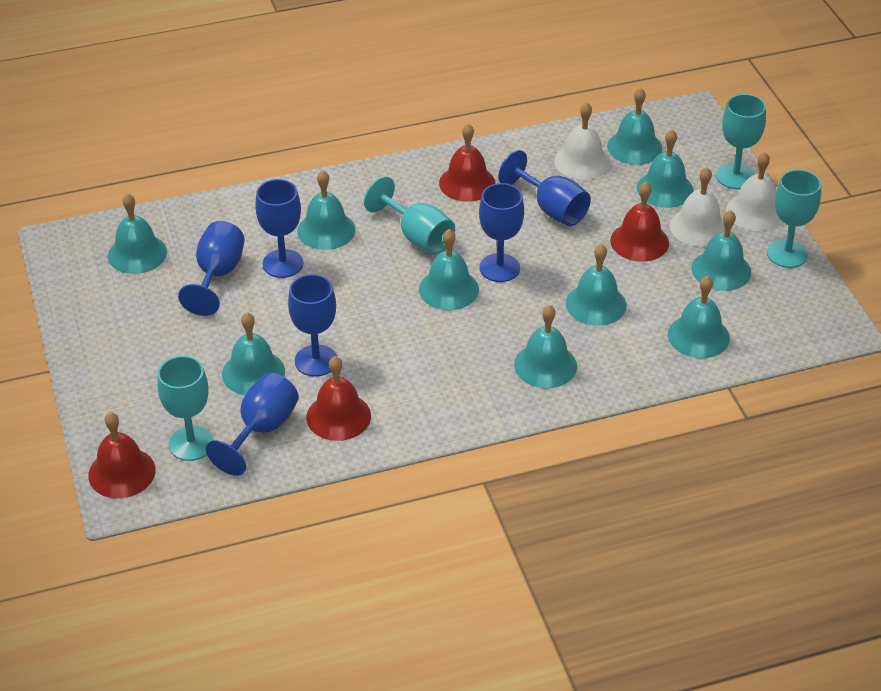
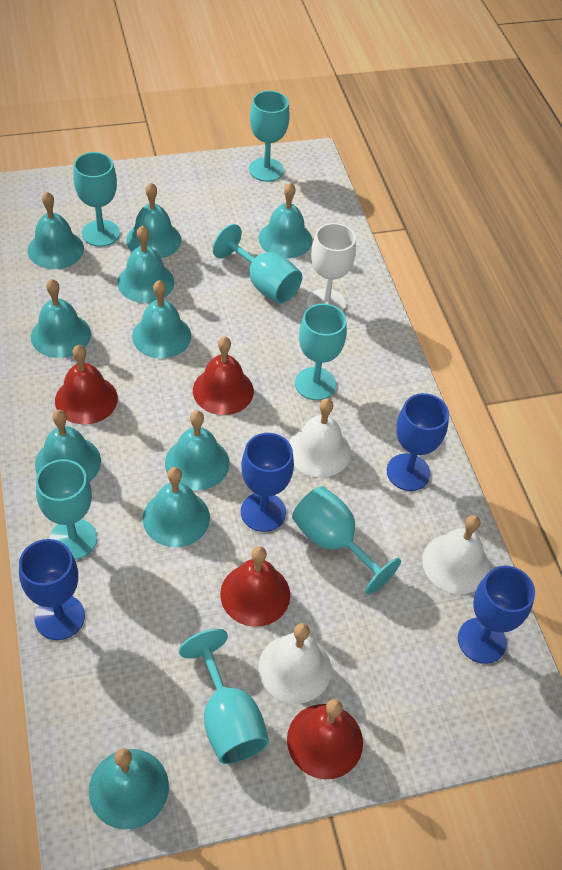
blue goblet: 6 -> 4
turquoise goblet: 4 -> 7
white goblet: 0 -> 1

